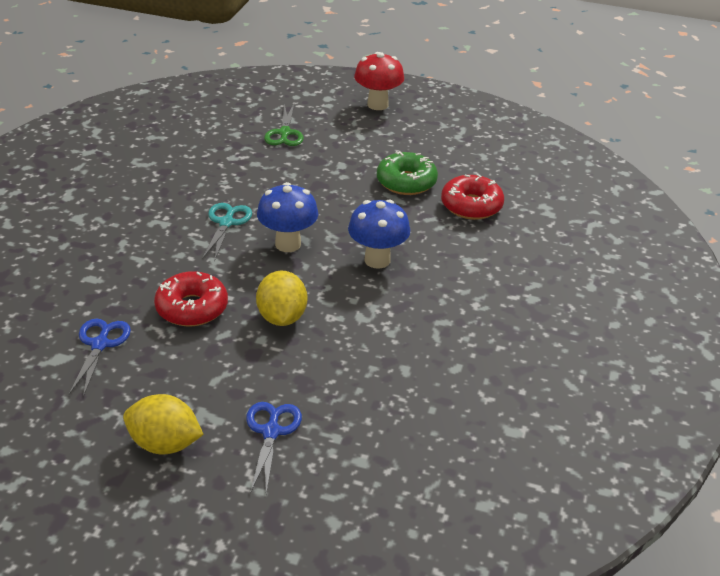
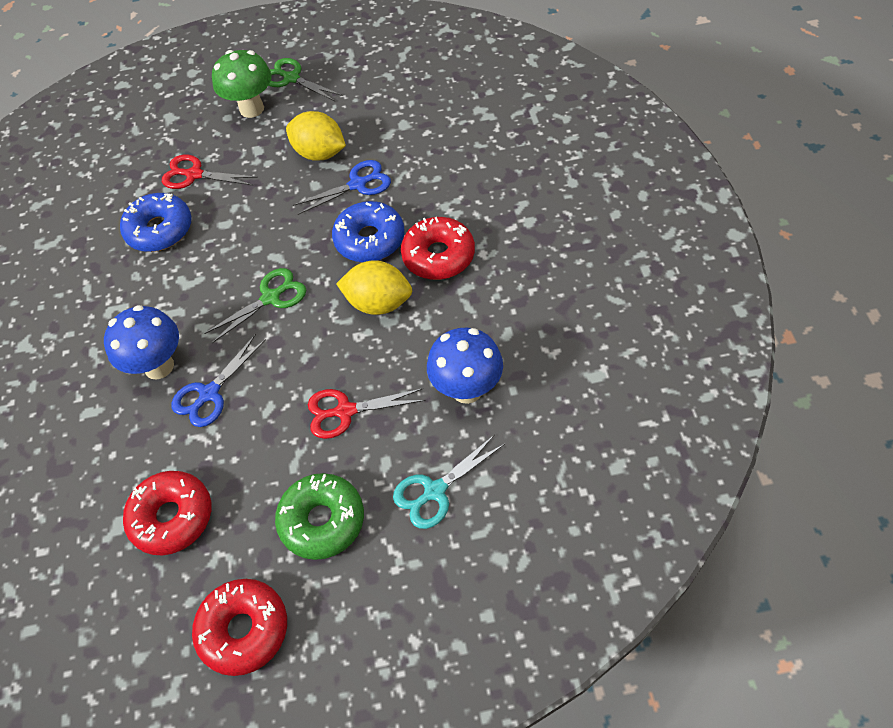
blue donut: 0 -> 2
green mushroom: 0 -> 1
green scissors: 1 -> 2
red donut: 2 -> 3
red mushroom: 1 -> 0
red scissors: 0 -> 2

